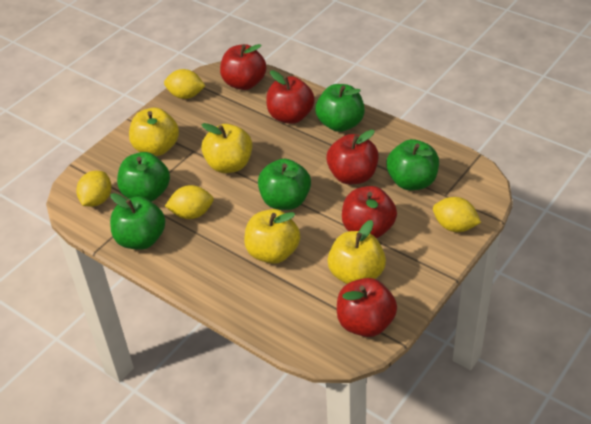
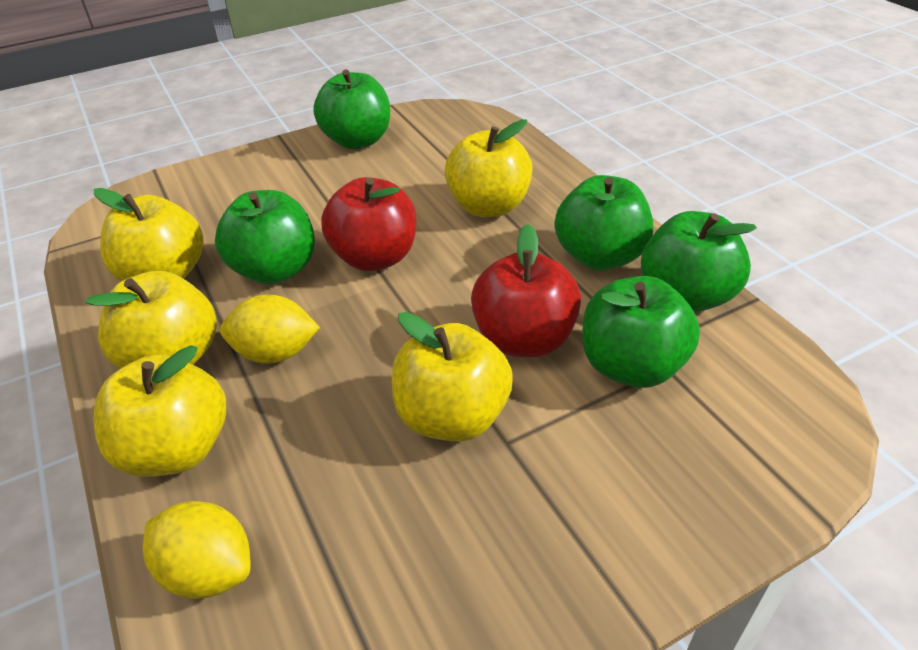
red apple: 5 -> 2
yellow apple: 4 -> 5
yellow lemon: 4 -> 2

